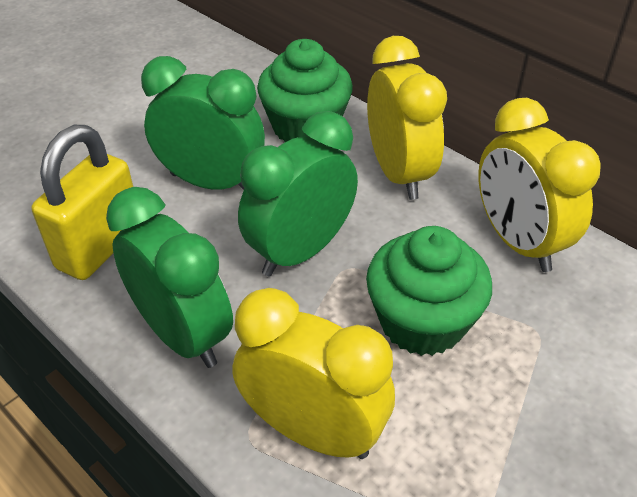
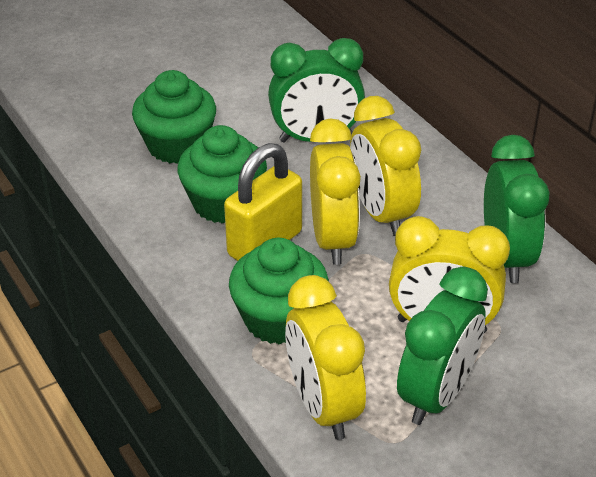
green cupcake: 2 -> 3
yellow clock: 3 -> 4

